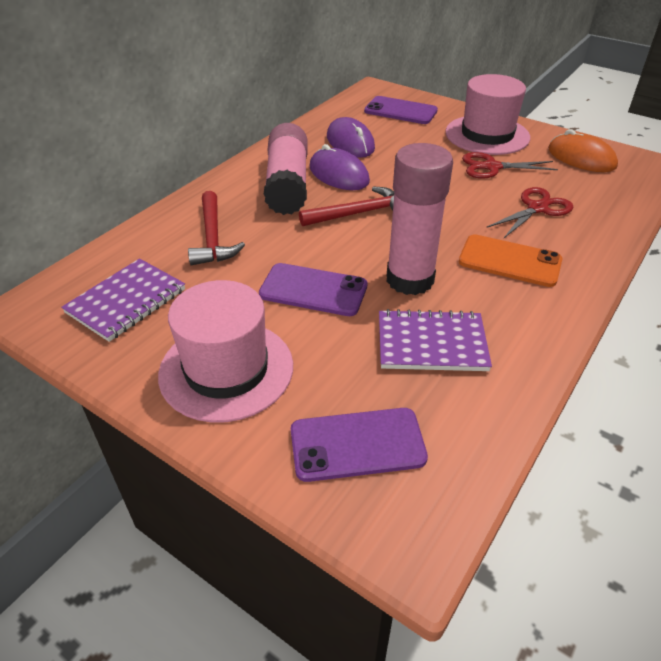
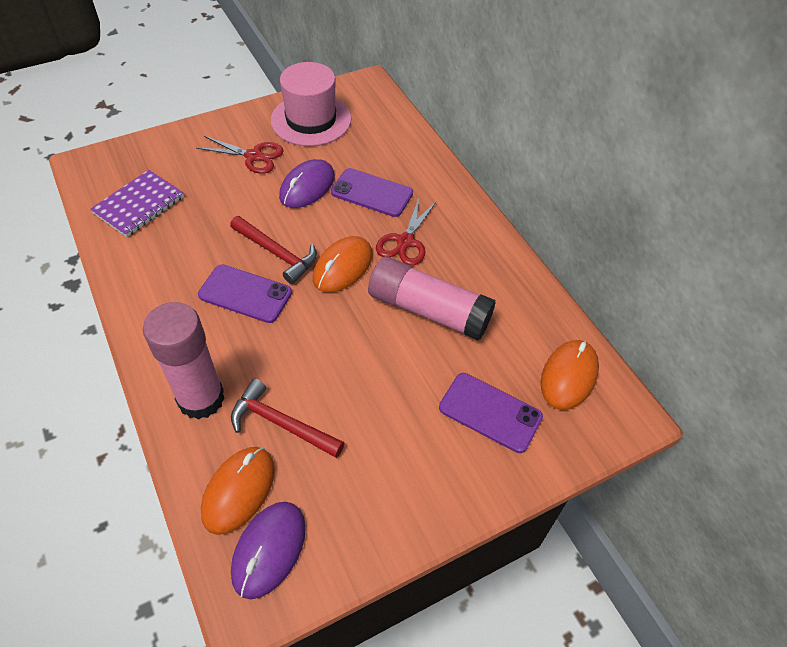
orange mouse: 1 -> 3
orange phone: 1 -> 0
pink hat: 2 -> 1
purple notebook: 2 -> 1

